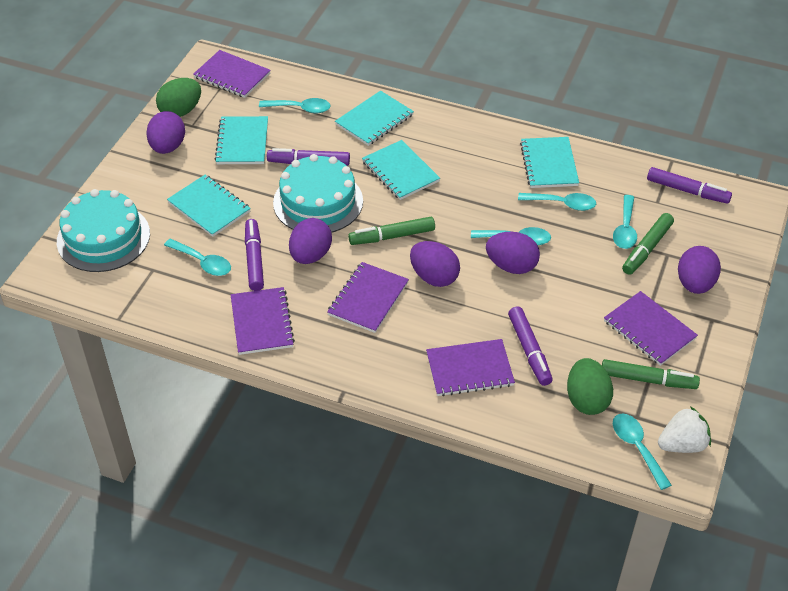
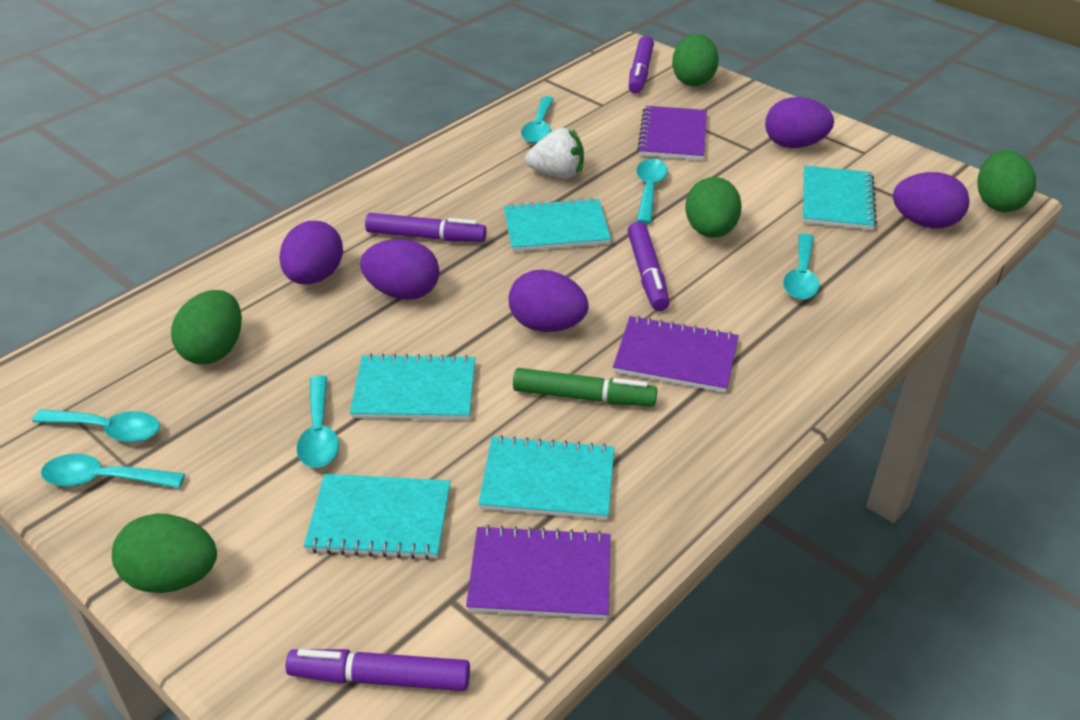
green egg: 2 -> 5
green marker: 3 -> 1
purple notebook: 5 -> 3
turquoise cake: 2 -> 0

